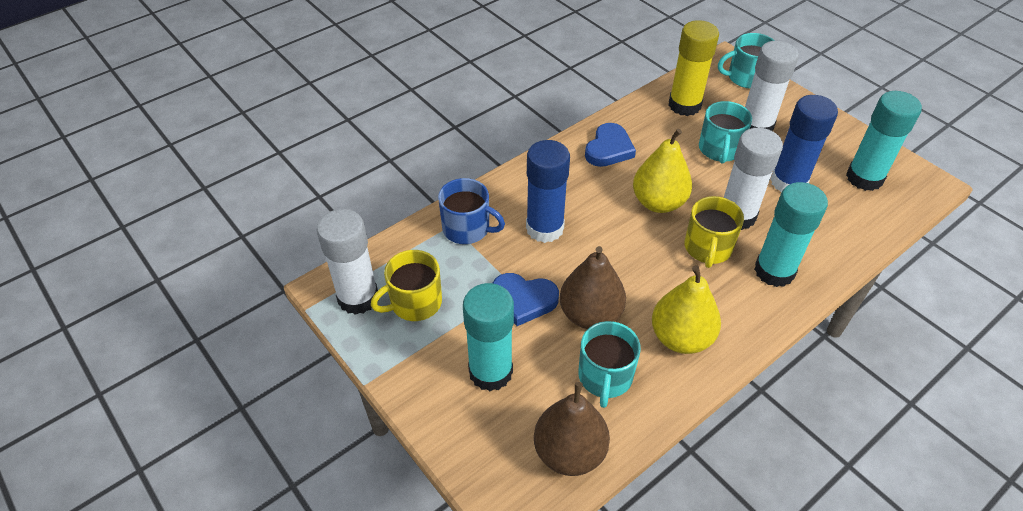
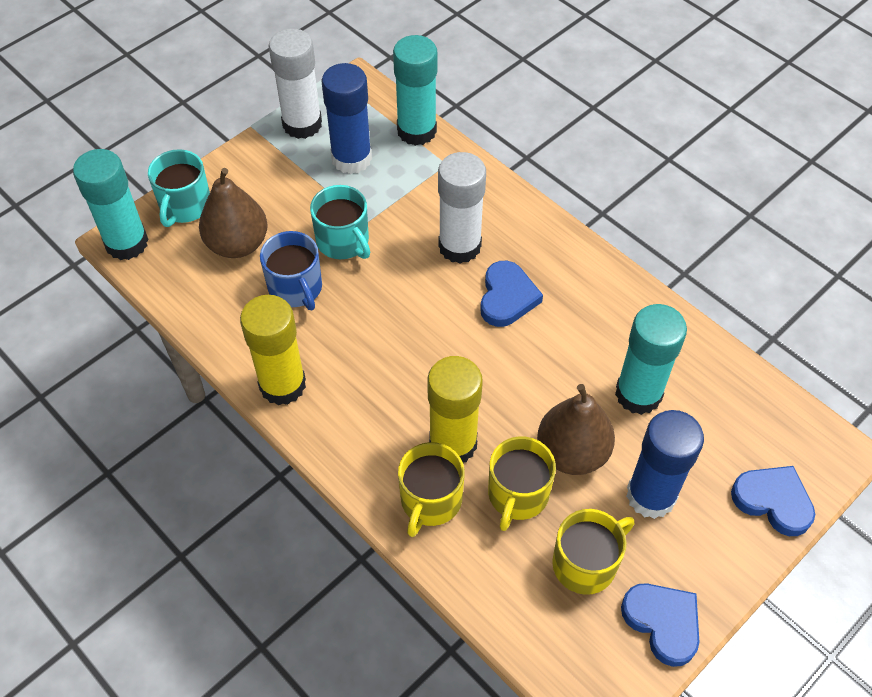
blue heart: 2 -> 3
turquoise mug: 3 -> 2
white glue stick: 3 -> 2
yellow glue stick: 1 -> 2
yellow mug: 2 -> 3
yellow pear: 2 -> 0

